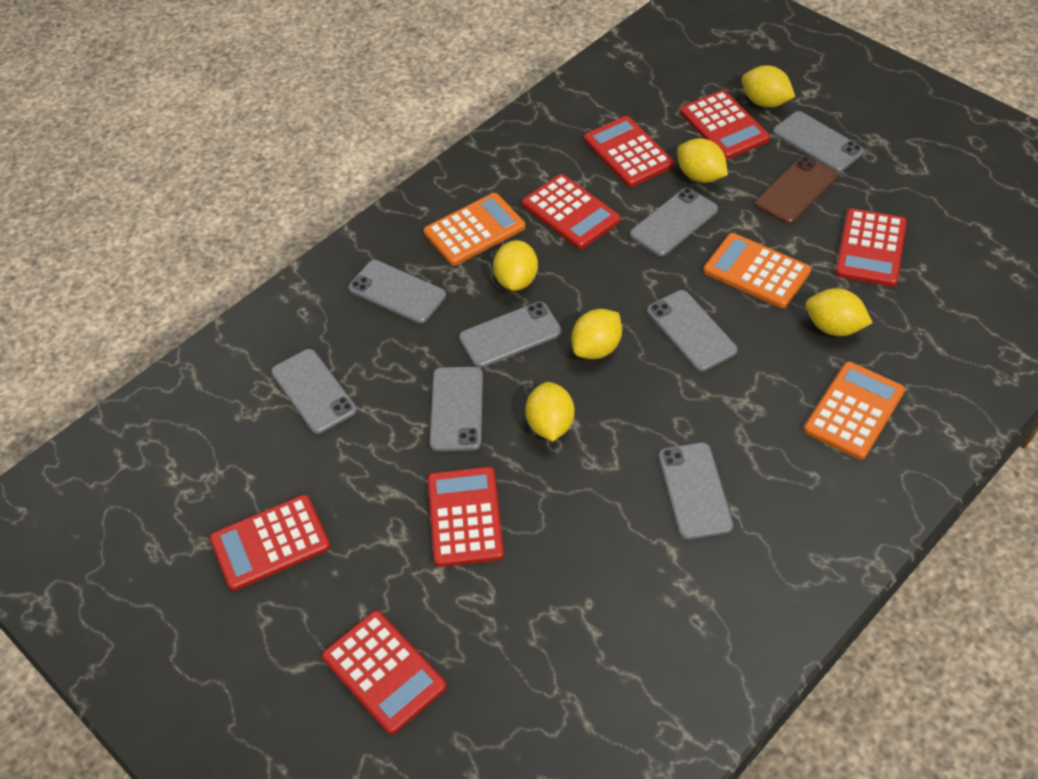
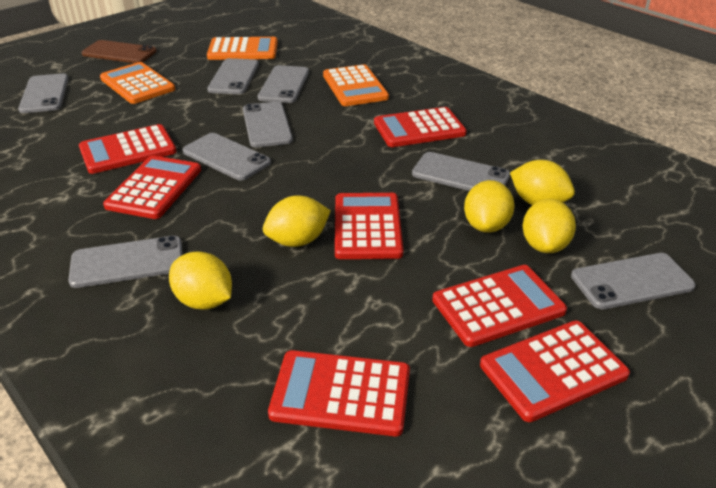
yellow lemon: 6 -> 5

